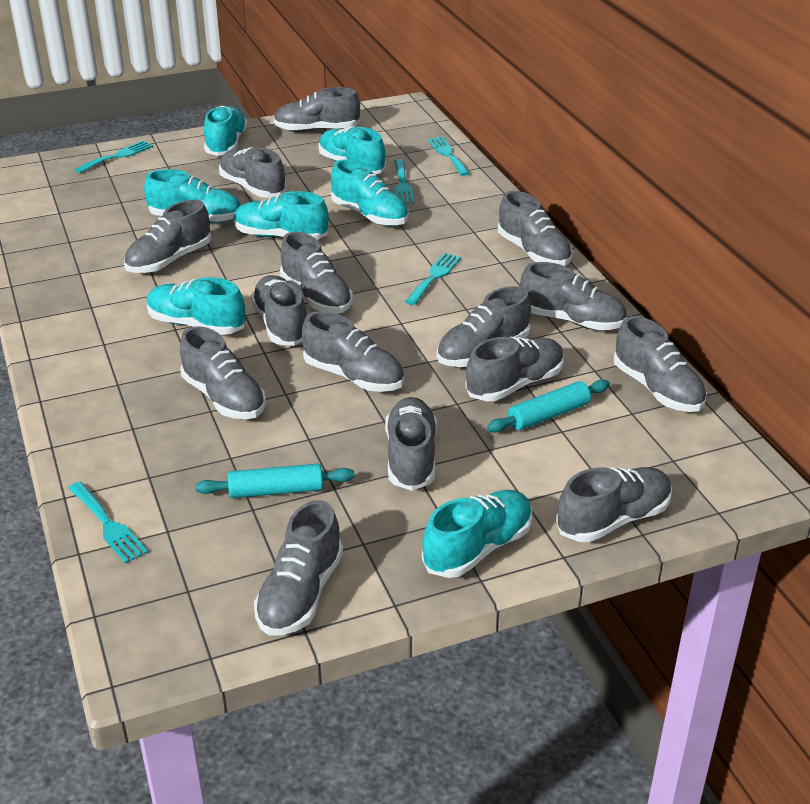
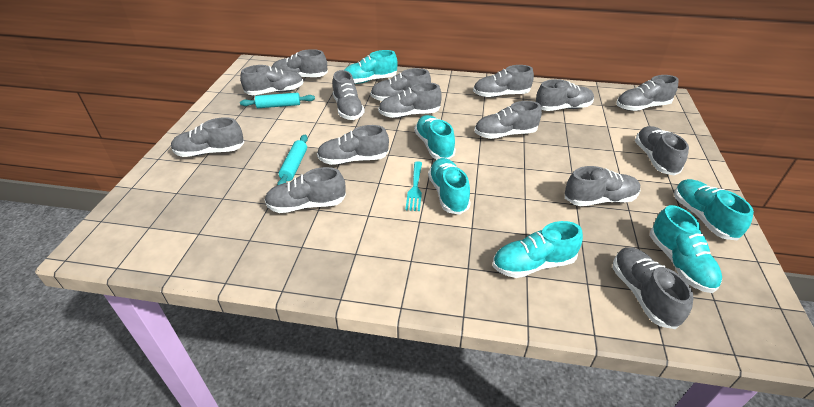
turquoise fork: 5 -> 1
turquoise shoe: 7 -> 6

